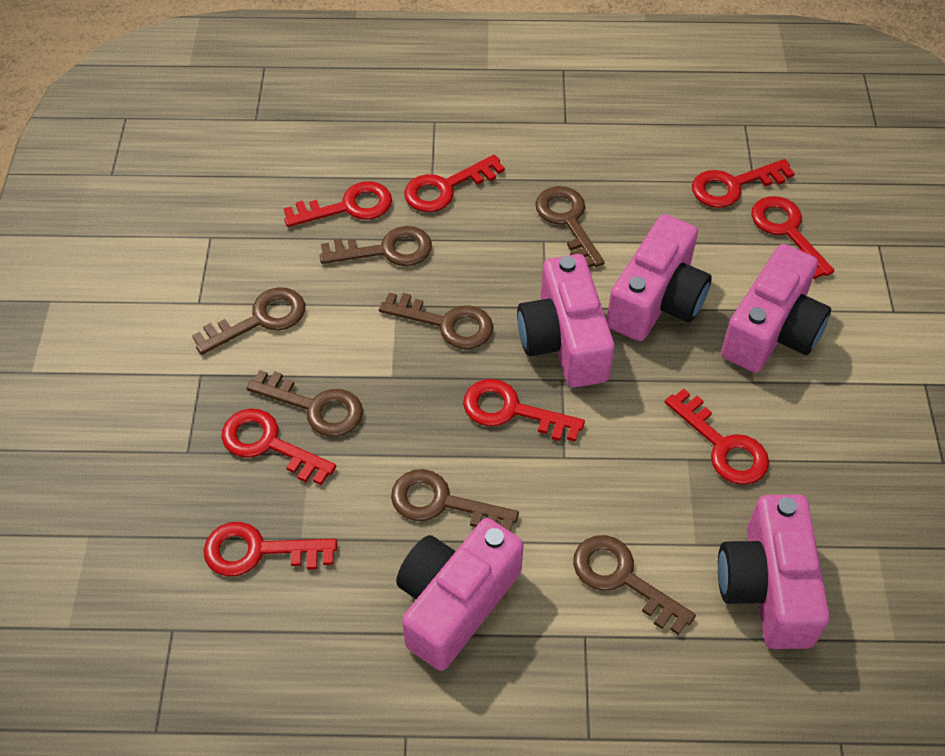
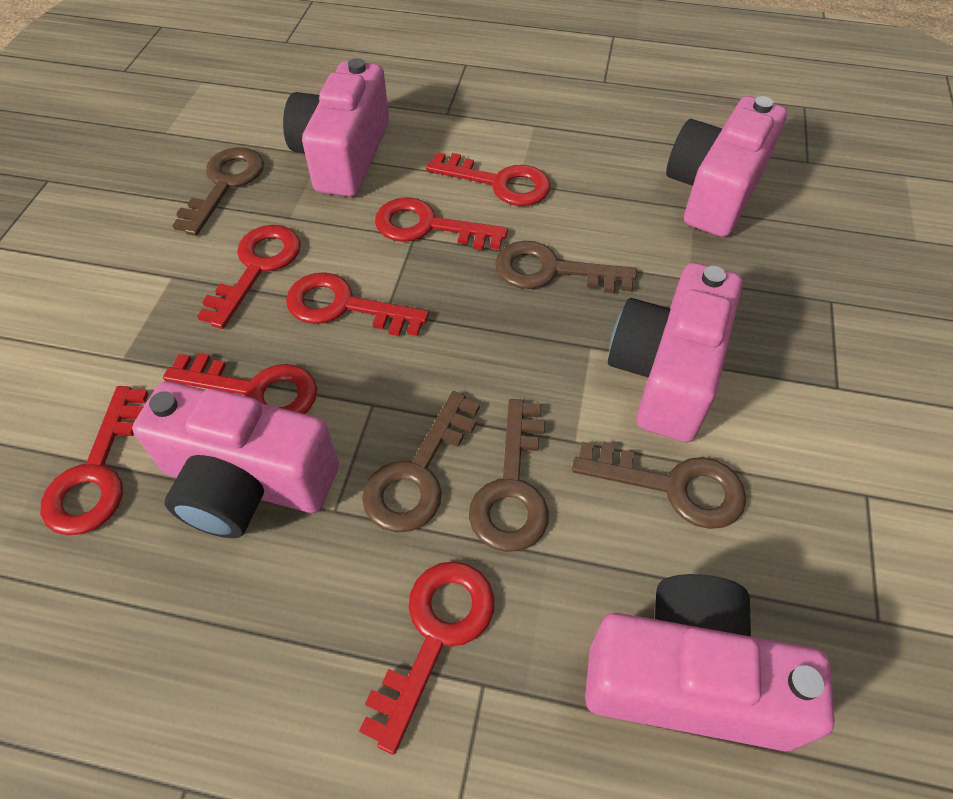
brown key: 7 -> 5
red key: 8 -> 7

